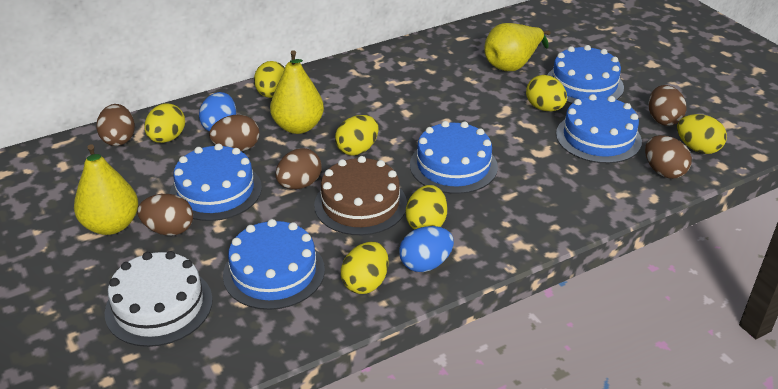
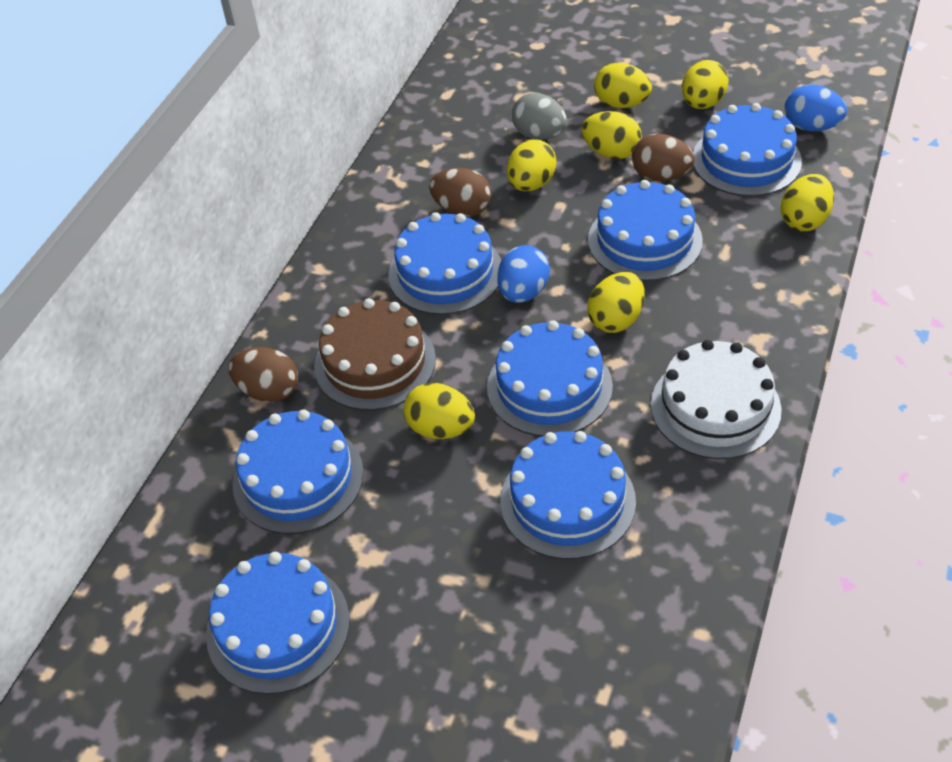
blue cake: 5 -> 7
brown egg: 6 -> 3
grey egg: 0 -> 1
yellow pear: 3 -> 0

